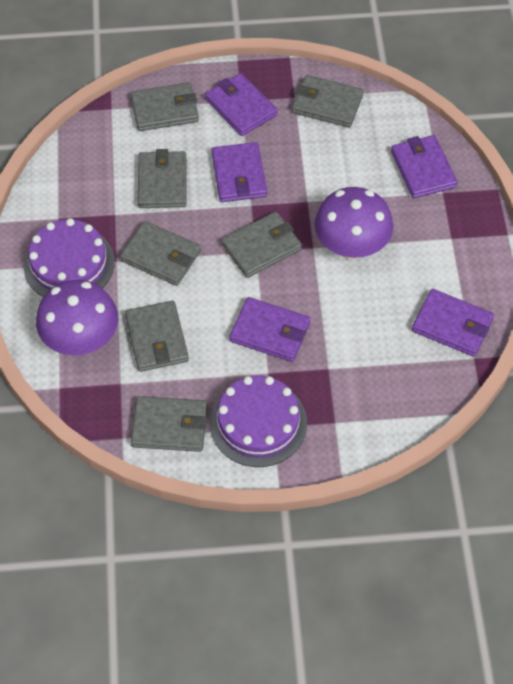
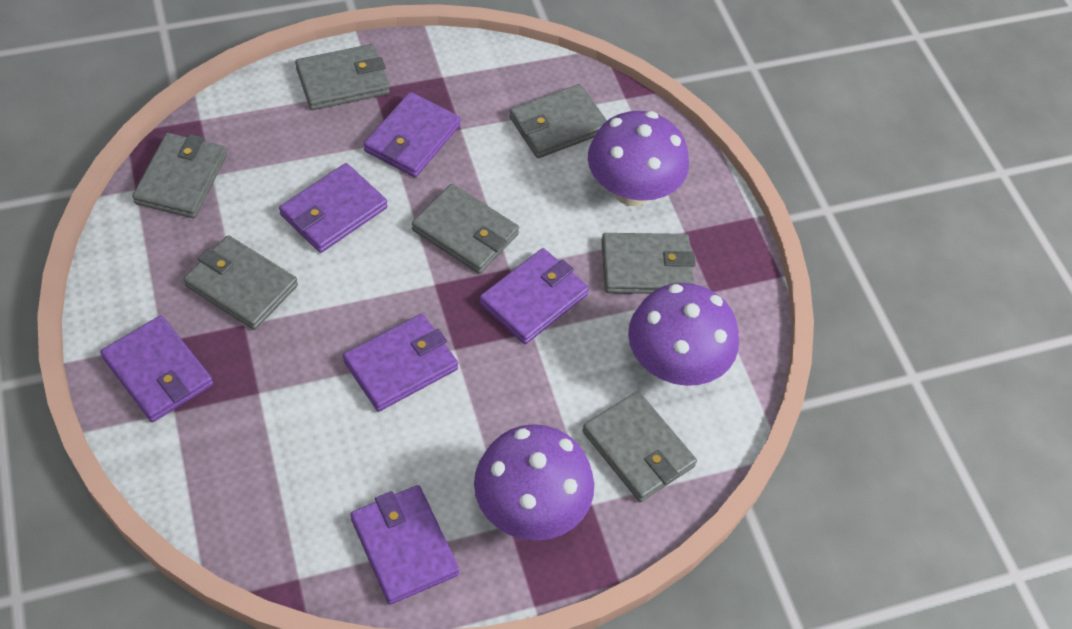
purple cake: 2 -> 0
purple mushroom: 2 -> 3
purple wallet: 5 -> 6

